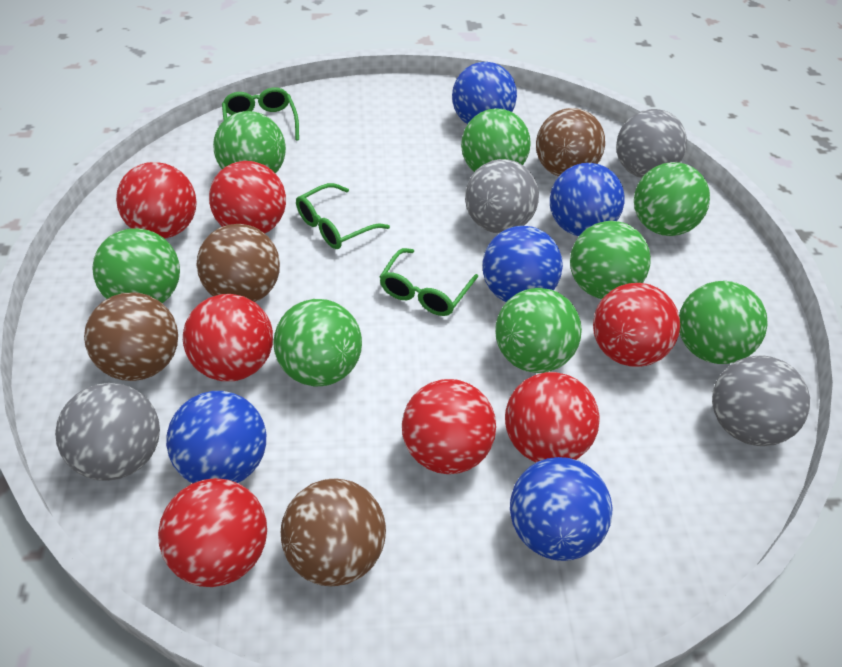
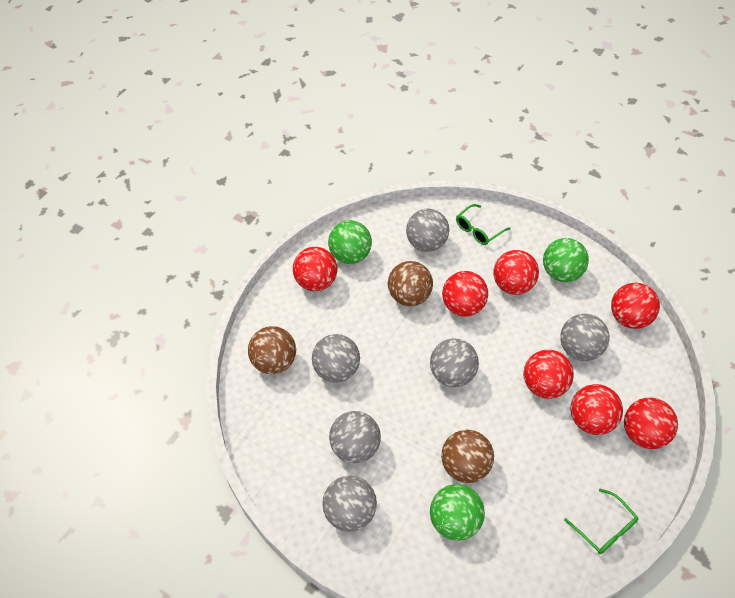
blue ball: 5 -> 0
brown ball: 4 -> 3
green ball: 8 -> 3
green glasses: 3 -> 2
grey ball: 4 -> 6

